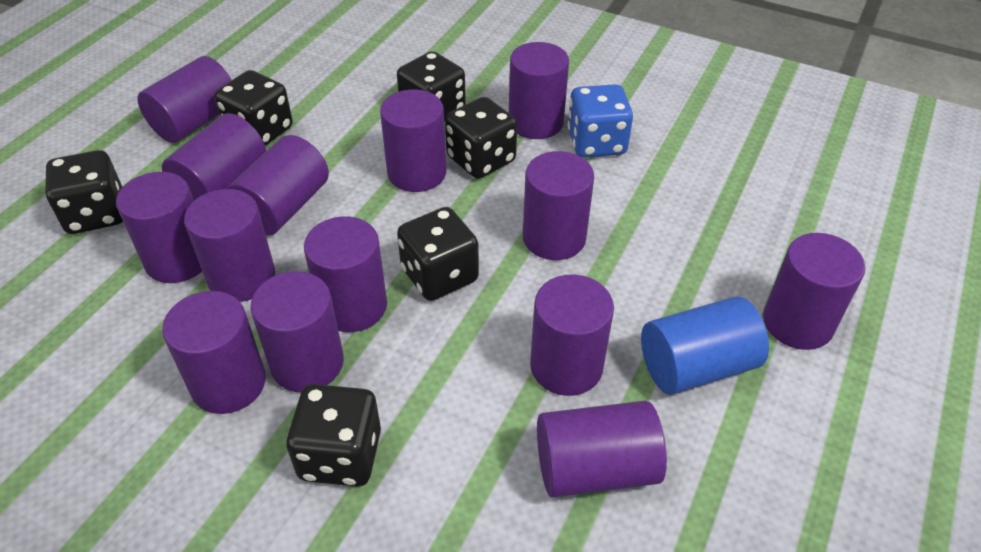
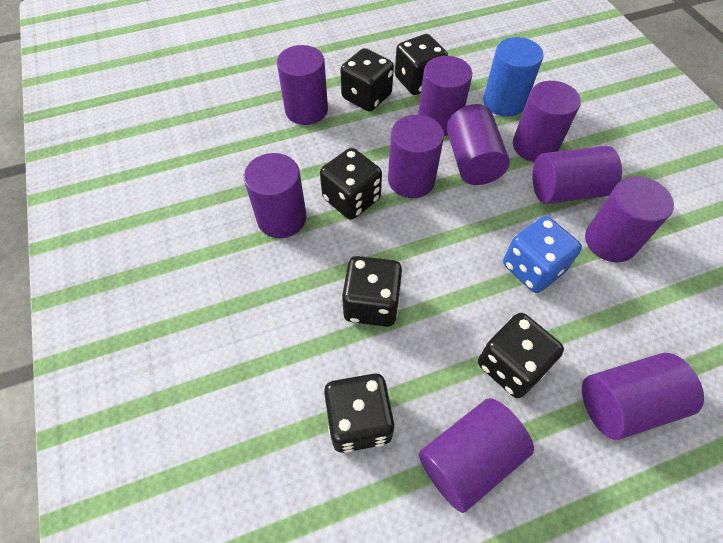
purple cylinder: 14 -> 10

